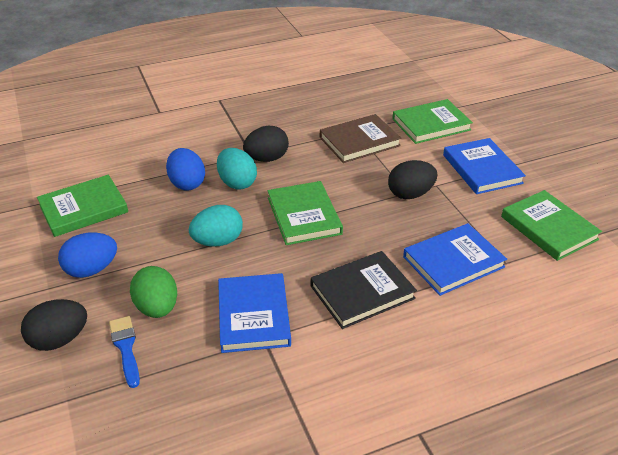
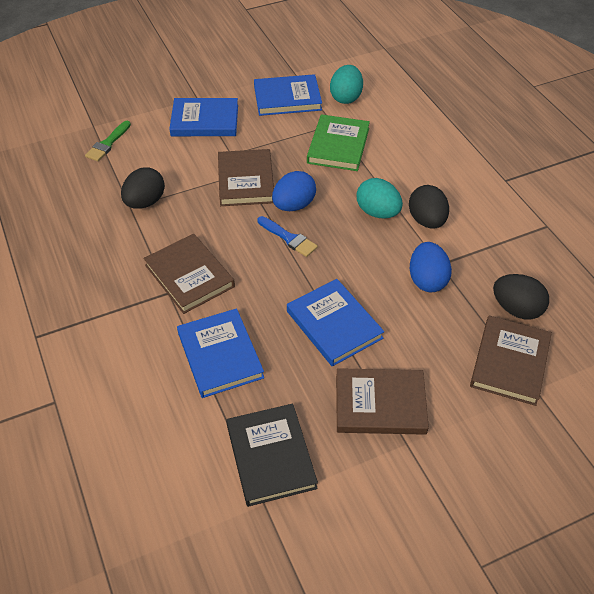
blue book: 3 -> 4
brown book: 1 -> 4
green book: 4 -> 1
green brush: 0 -> 1
green egg: 1 -> 0

